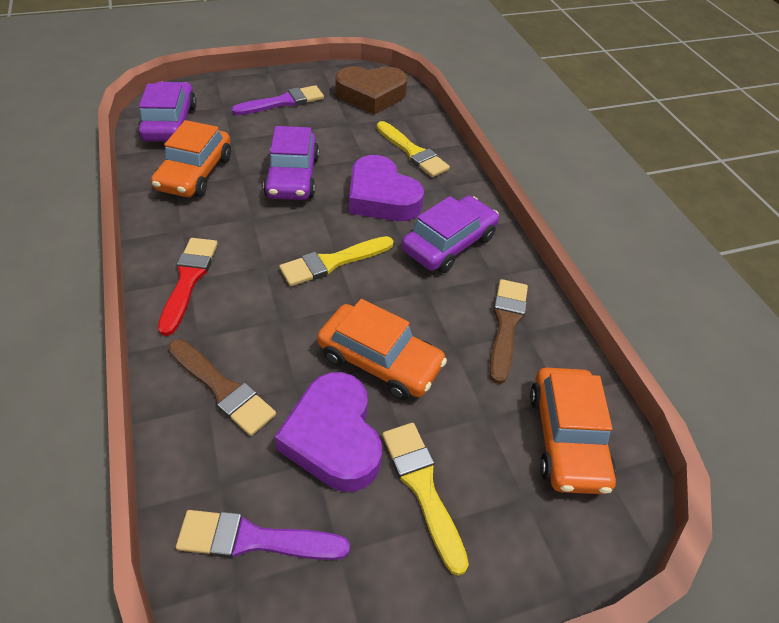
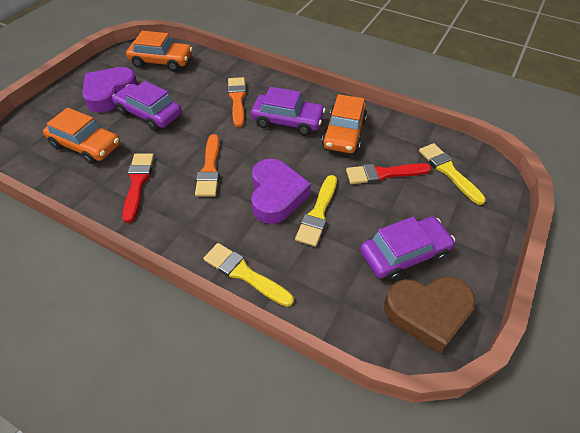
brown brush: 2 -> 0
orange brush: 0 -> 2
purple brush: 2 -> 0
red brush: 1 -> 2

